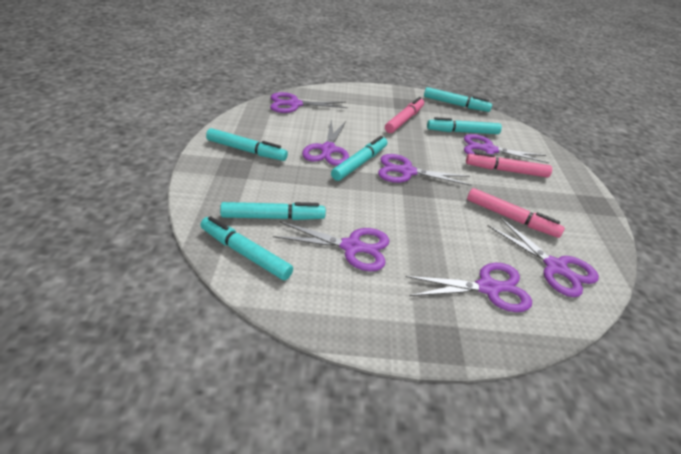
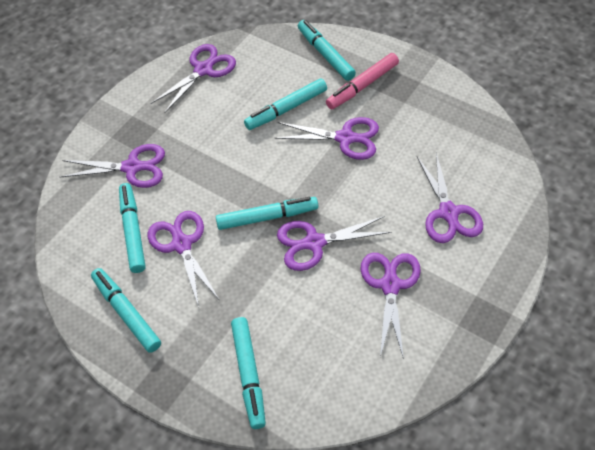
pink marker: 3 -> 1

